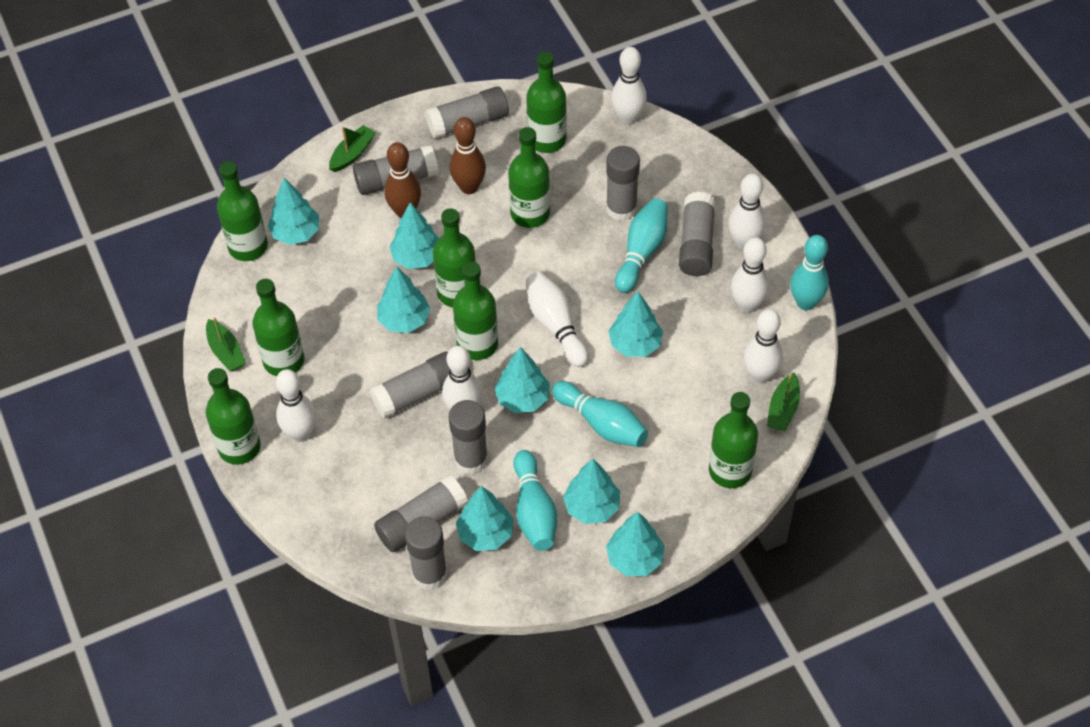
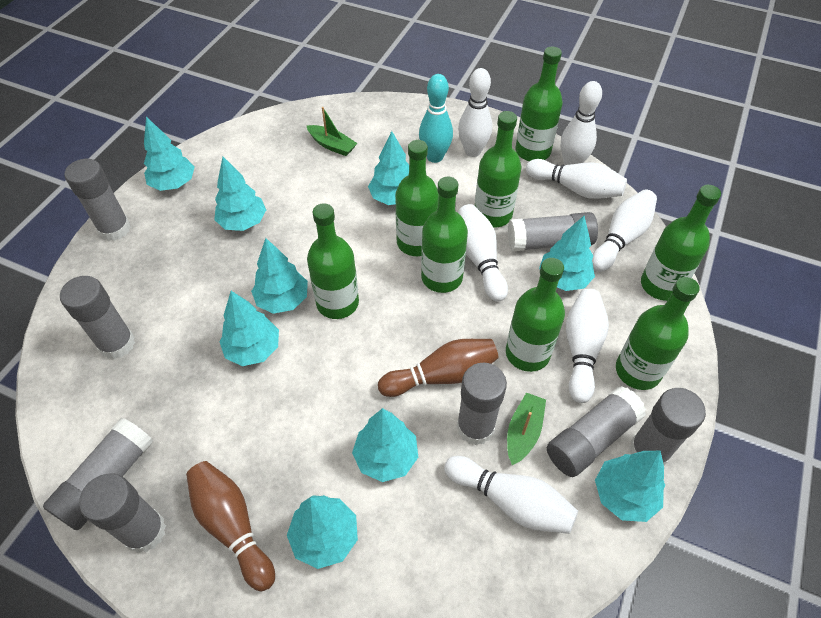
green boat: 3 -> 2
turquoise bowling pin: 4 -> 1
turquoise tree: 8 -> 9

